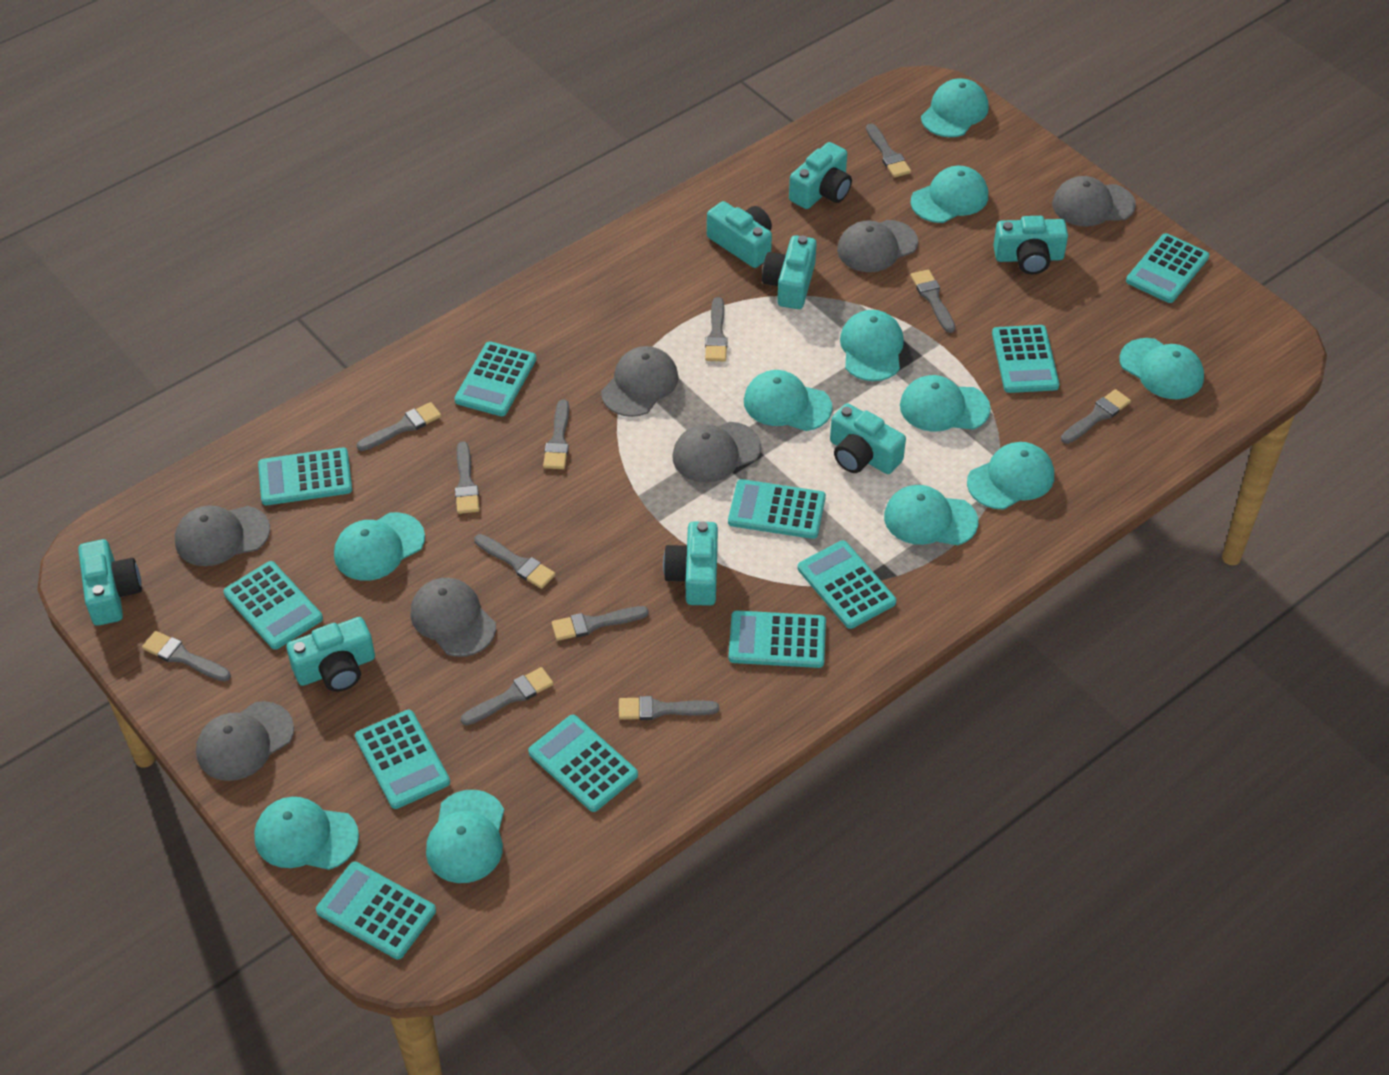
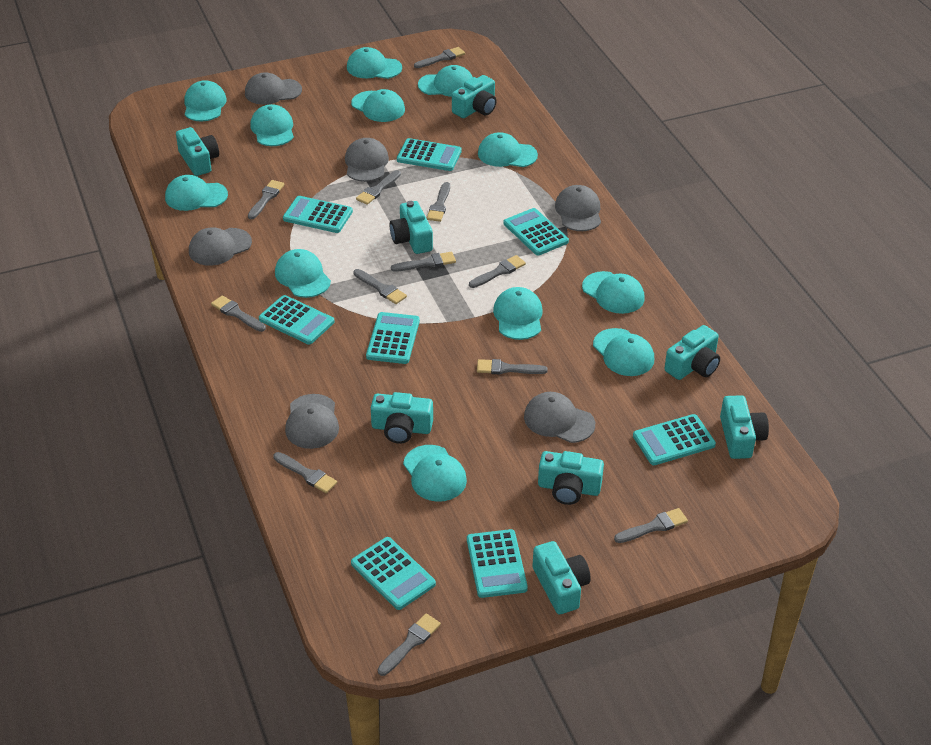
grey cap: 7 -> 6
turquoise calculator: 11 -> 8
turquoise cap: 11 -> 12

